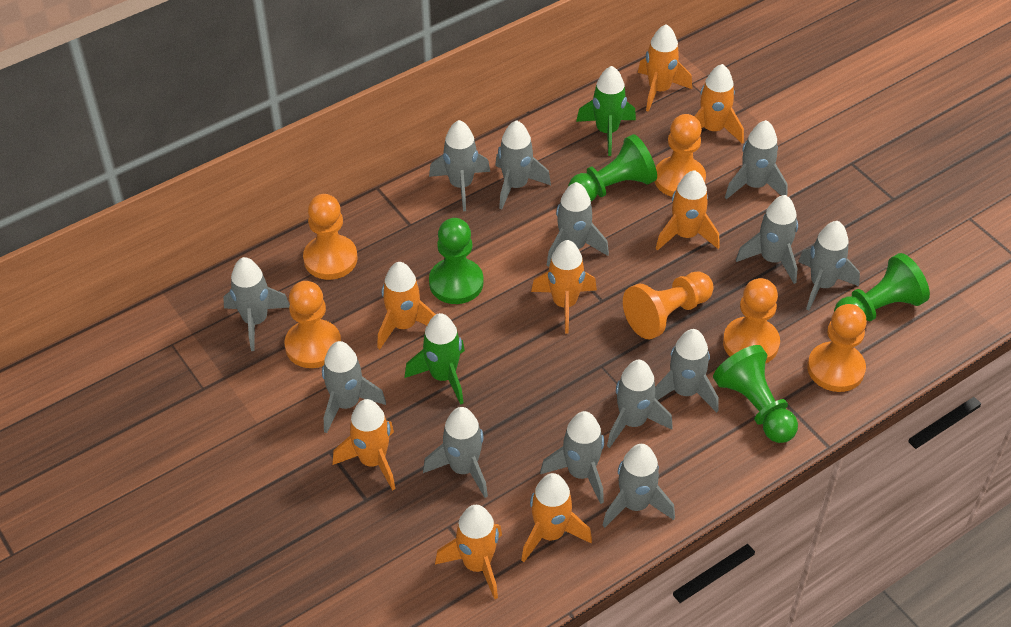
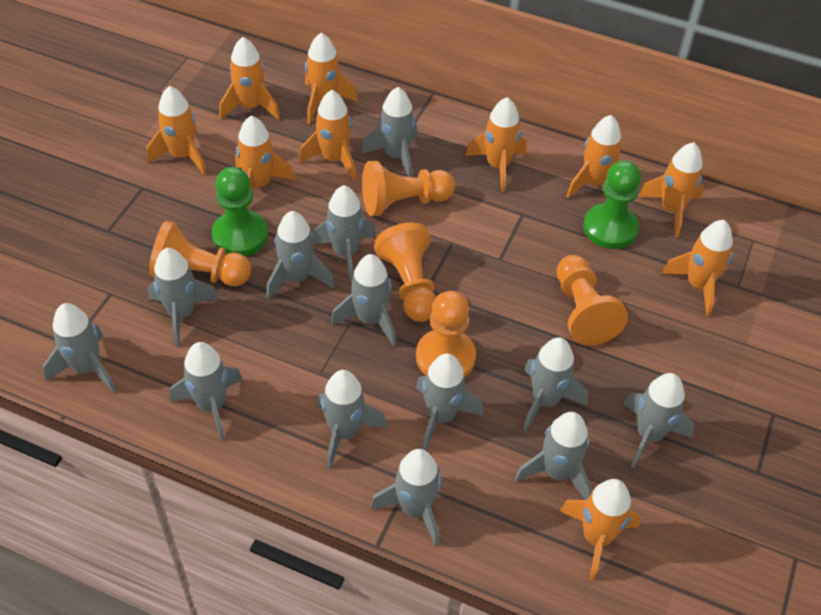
green pawn: 4 -> 2
green rocket: 2 -> 0
orange pawn: 6 -> 5
orange rocket: 8 -> 10

